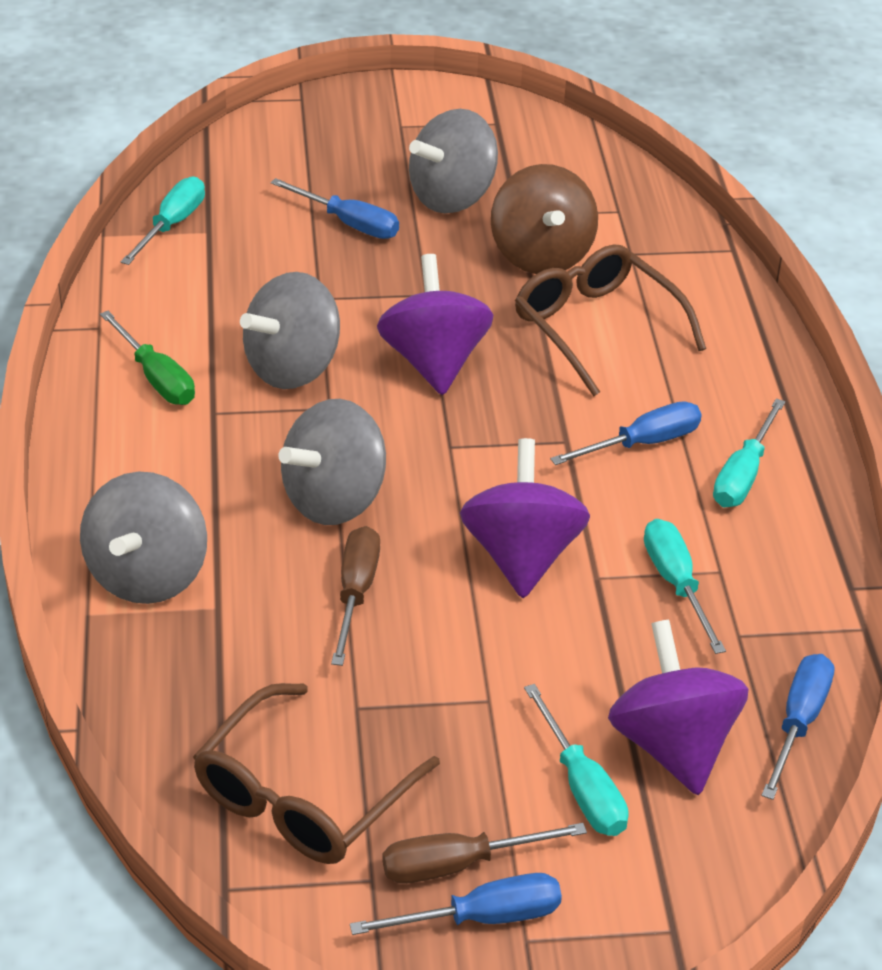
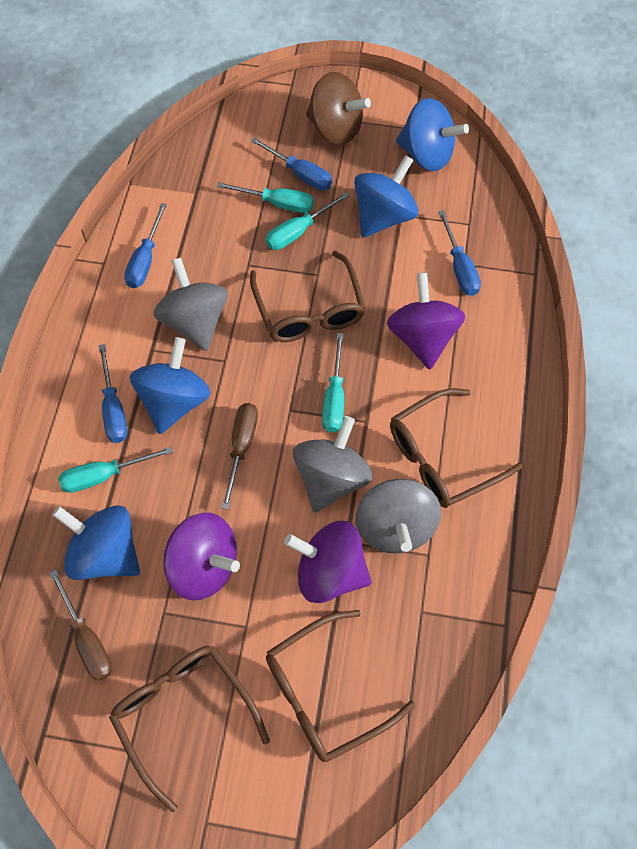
blue spinning top: 0 -> 4
brown glasses: 2 -> 4
green screwdriver: 1 -> 0
grey spinning top: 4 -> 3

